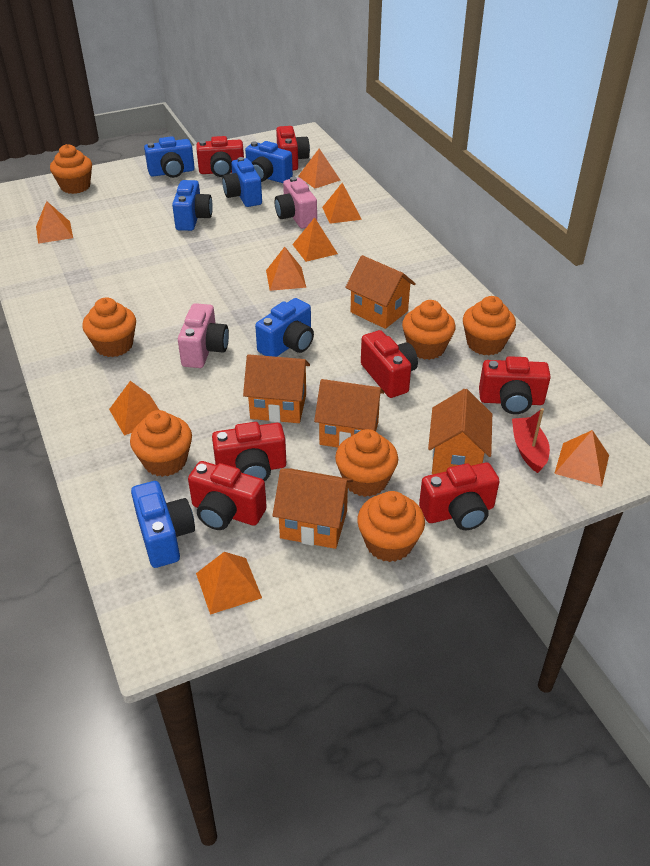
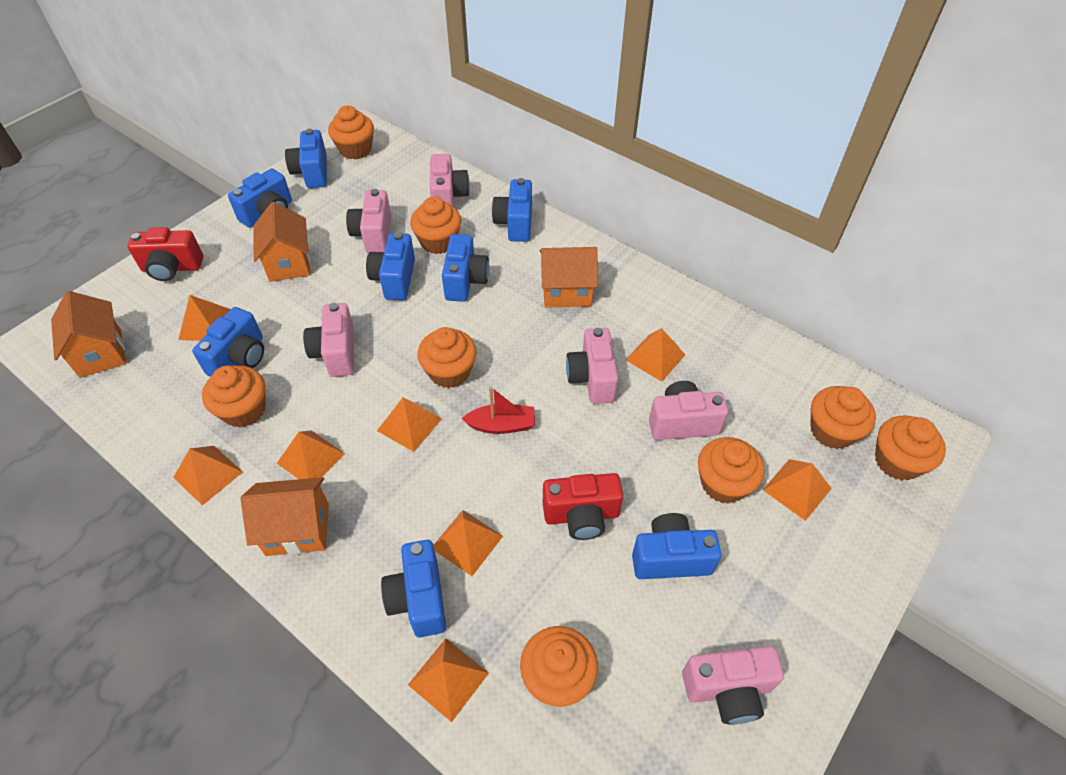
blue camera: 6 -> 8
orange cupcake: 7 -> 8
orange house: 5 -> 4
pink camera: 2 -> 6
red camera: 7 -> 2

